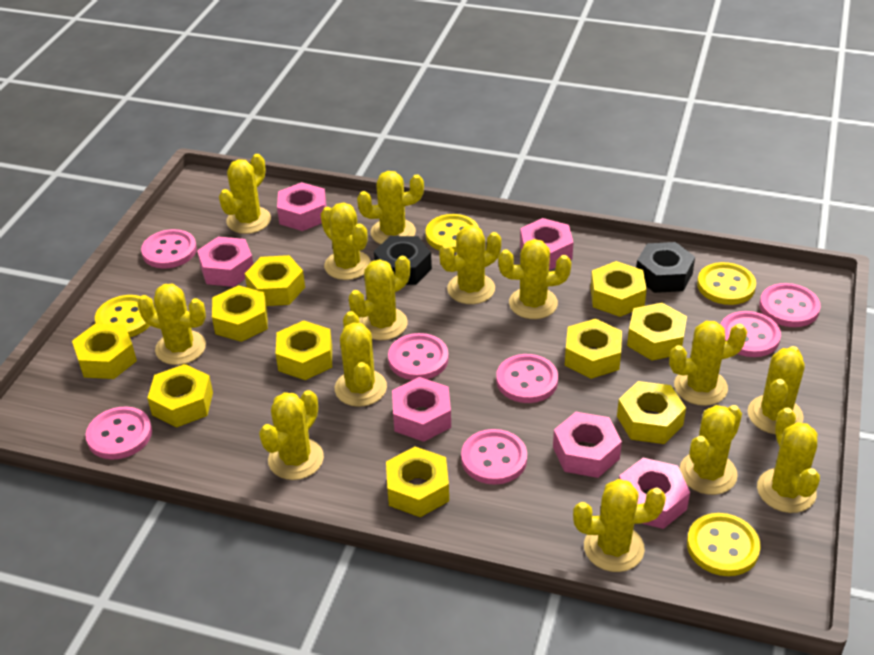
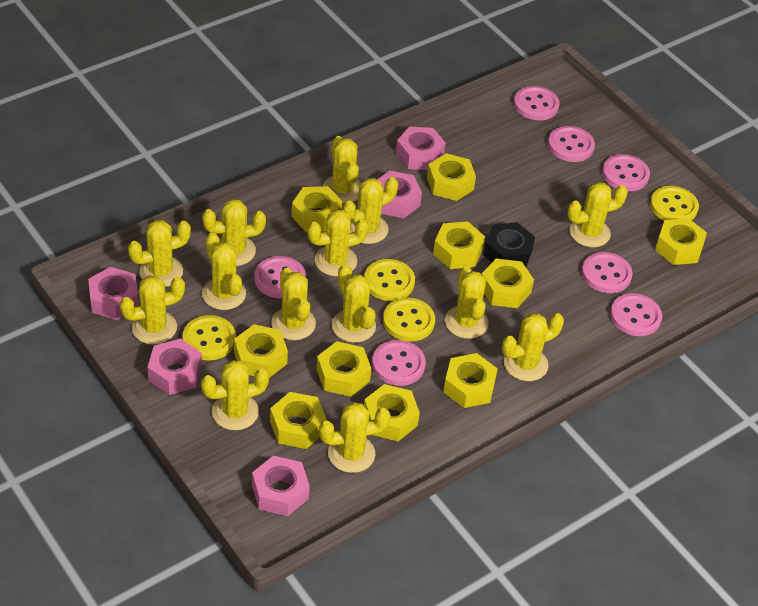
black nut: 2 -> 1
pink nut: 6 -> 5

